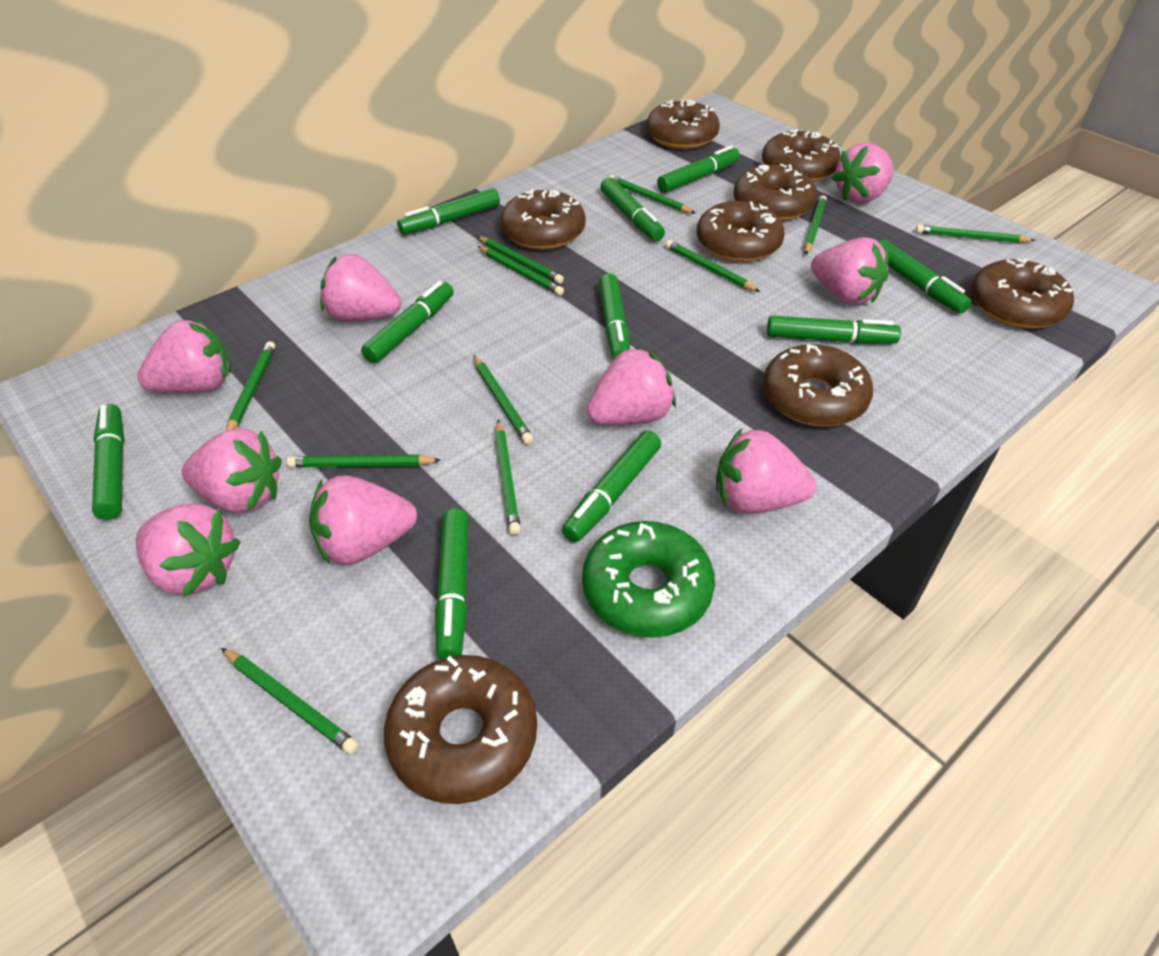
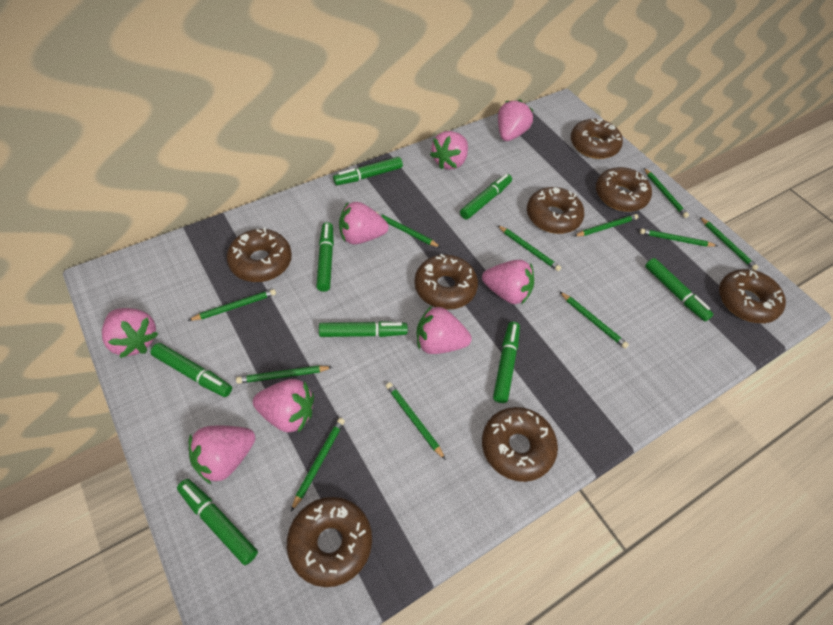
green donut: 1 -> 0
green marker: 10 -> 8
pink strawberry: 9 -> 8

